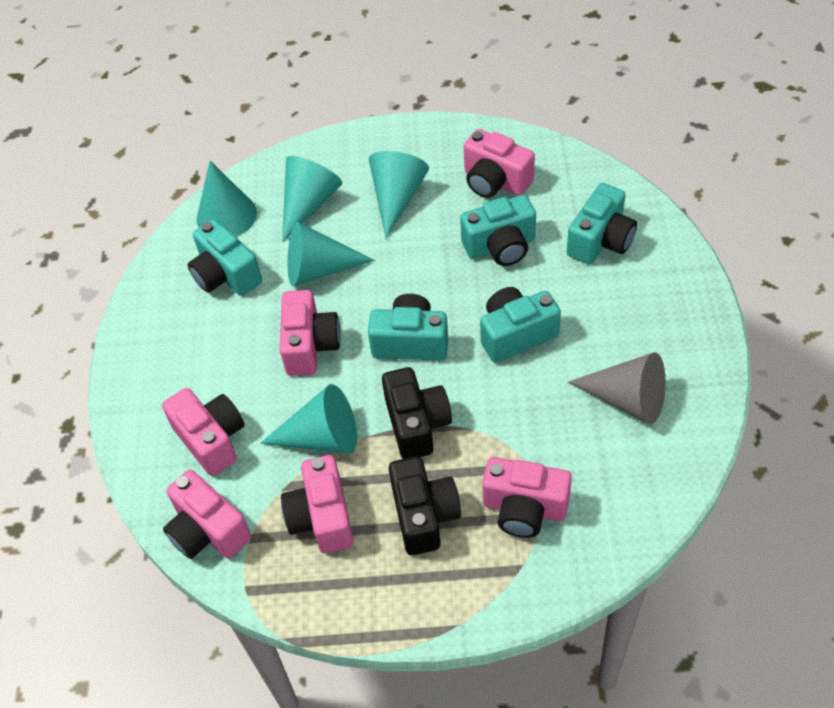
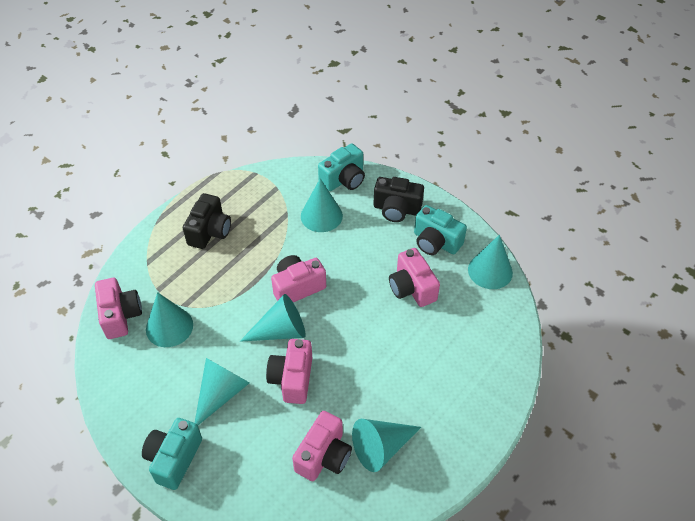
grey cone: 1 -> 0
pink camera: 6 -> 5
turquoise camera: 5 -> 3
turquoise cone: 5 -> 6

